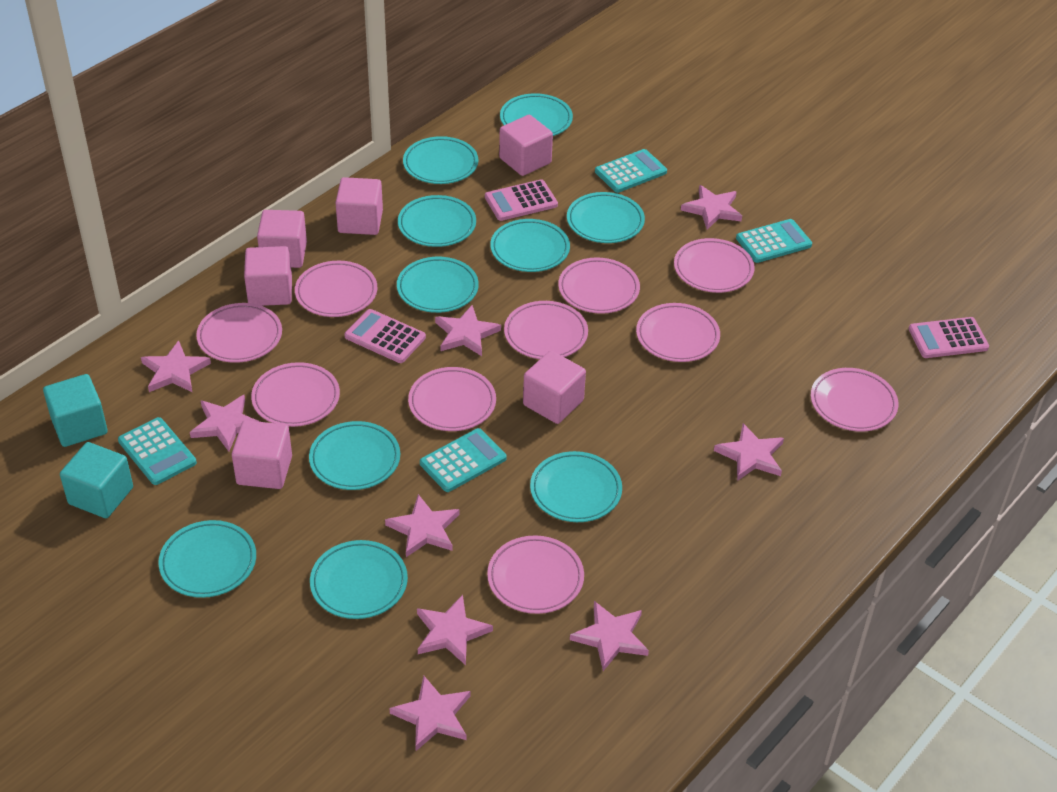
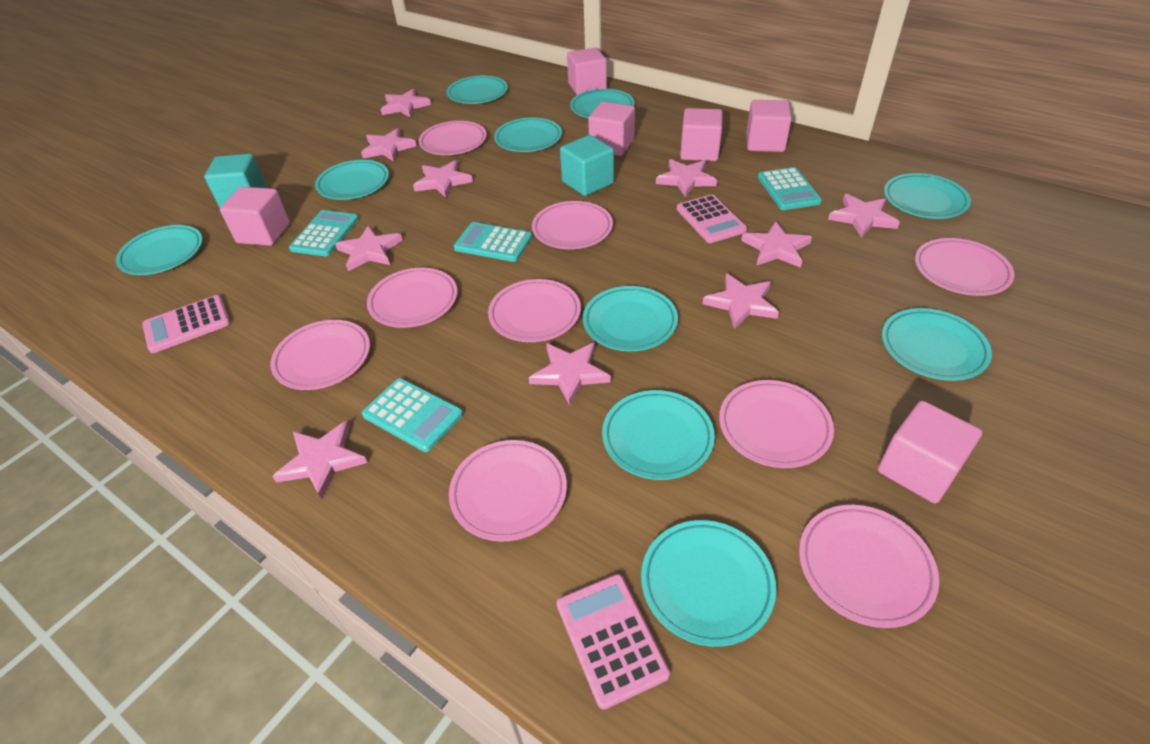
pink plate: 10 -> 9
pink star: 9 -> 10

